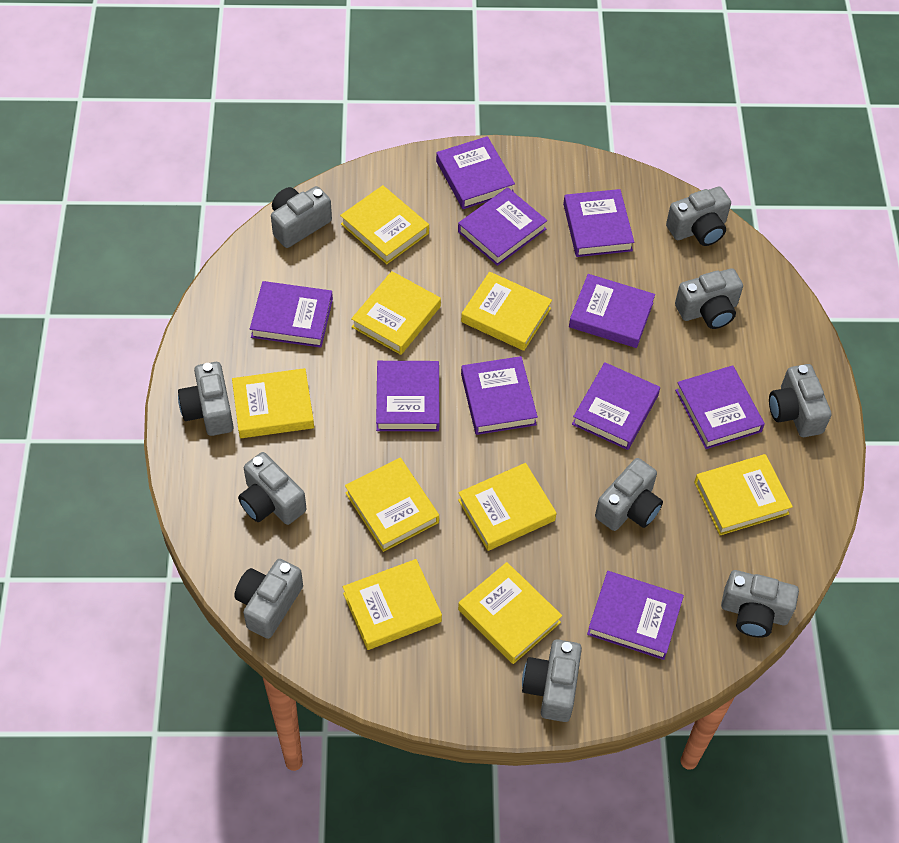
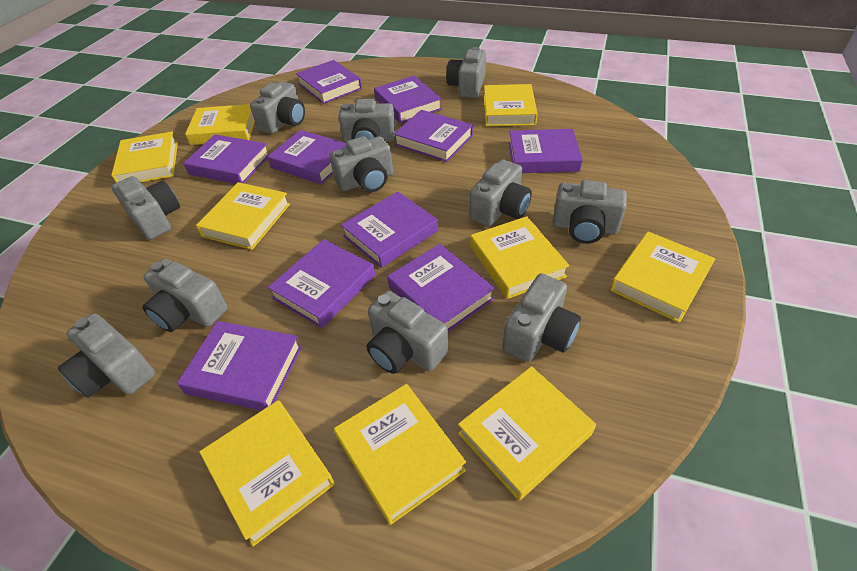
grey camera: 10 -> 11

